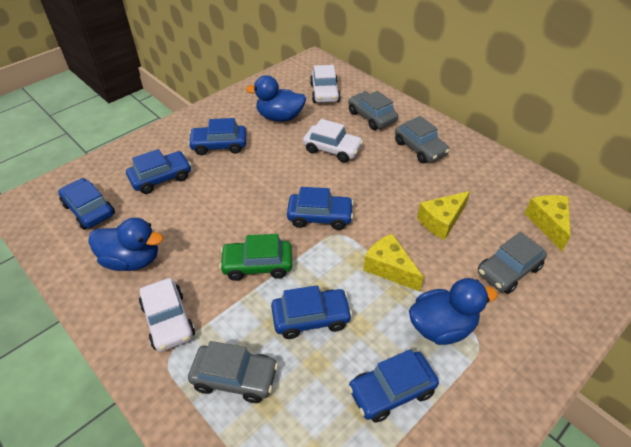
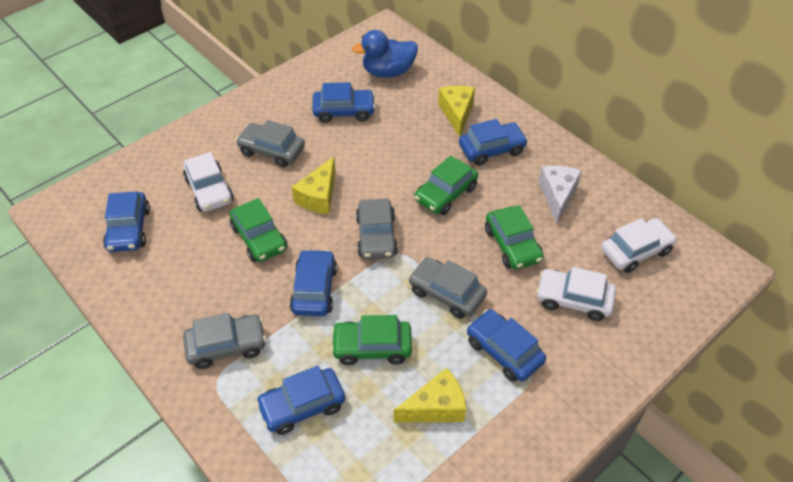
blue duck: 3 -> 1
green car: 1 -> 4
white cheese: 0 -> 1

